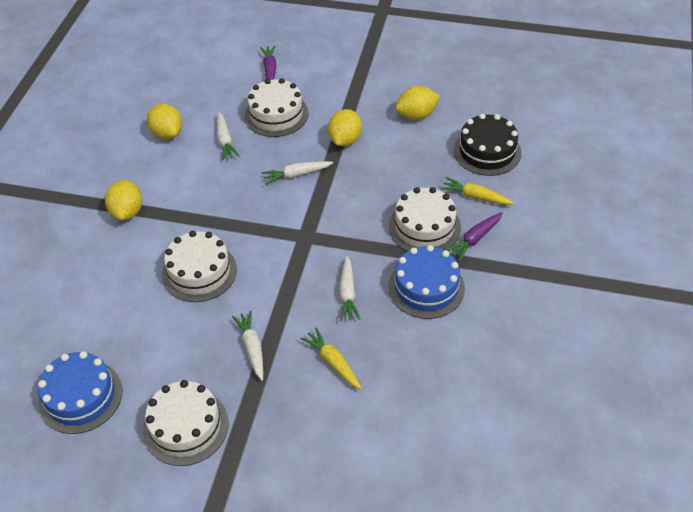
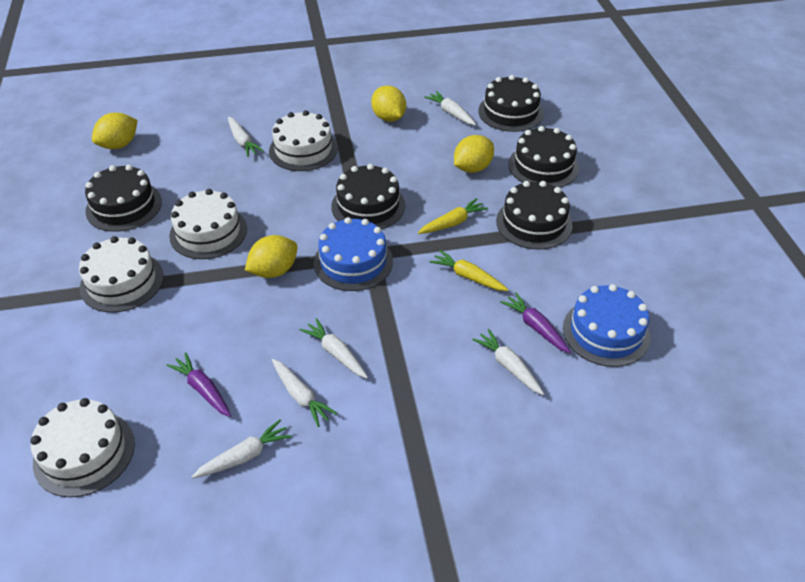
black cake: 1 -> 5
white carrot: 4 -> 6

